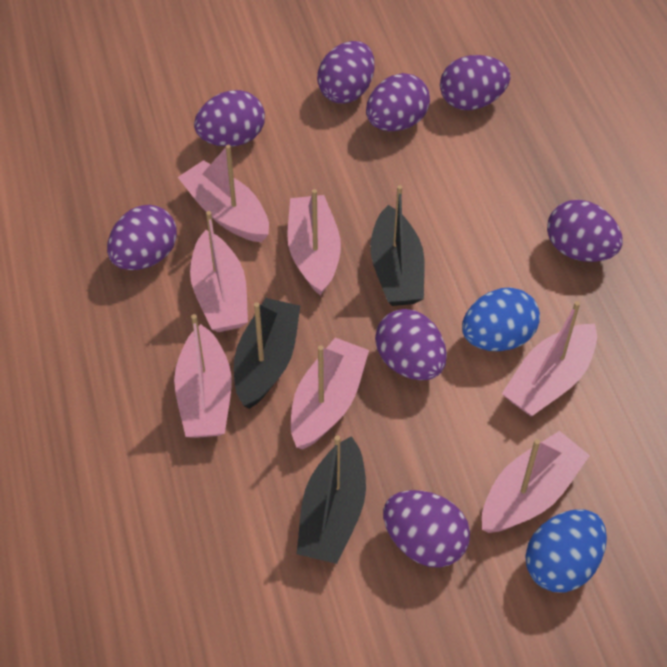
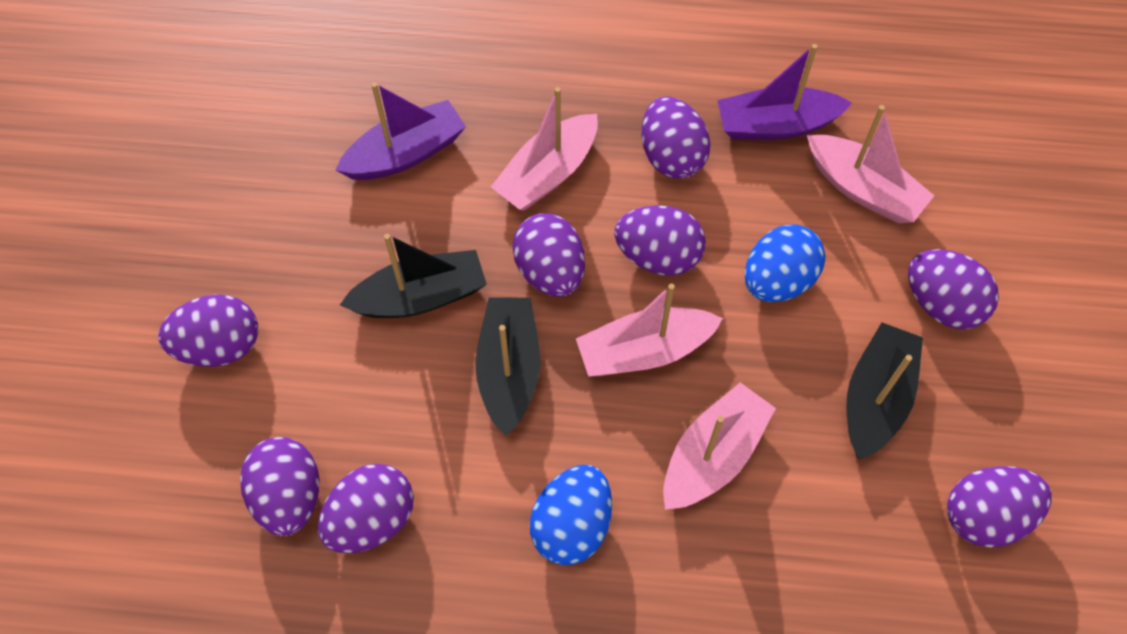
pink boat: 7 -> 4
purple boat: 0 -> 2

